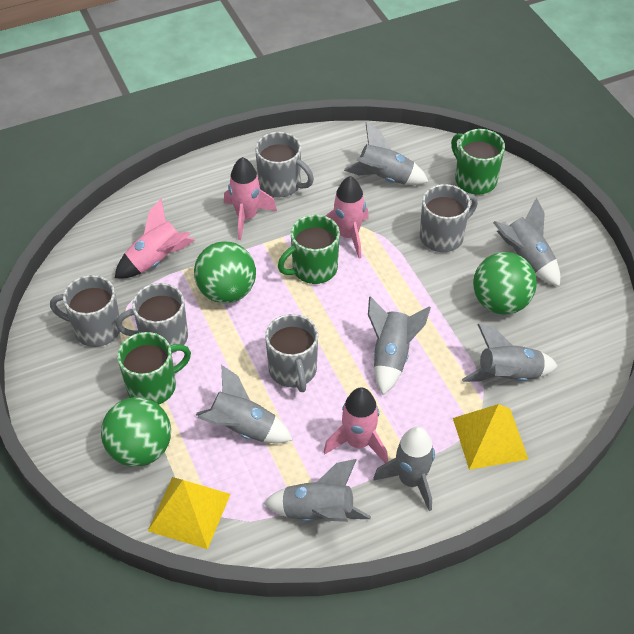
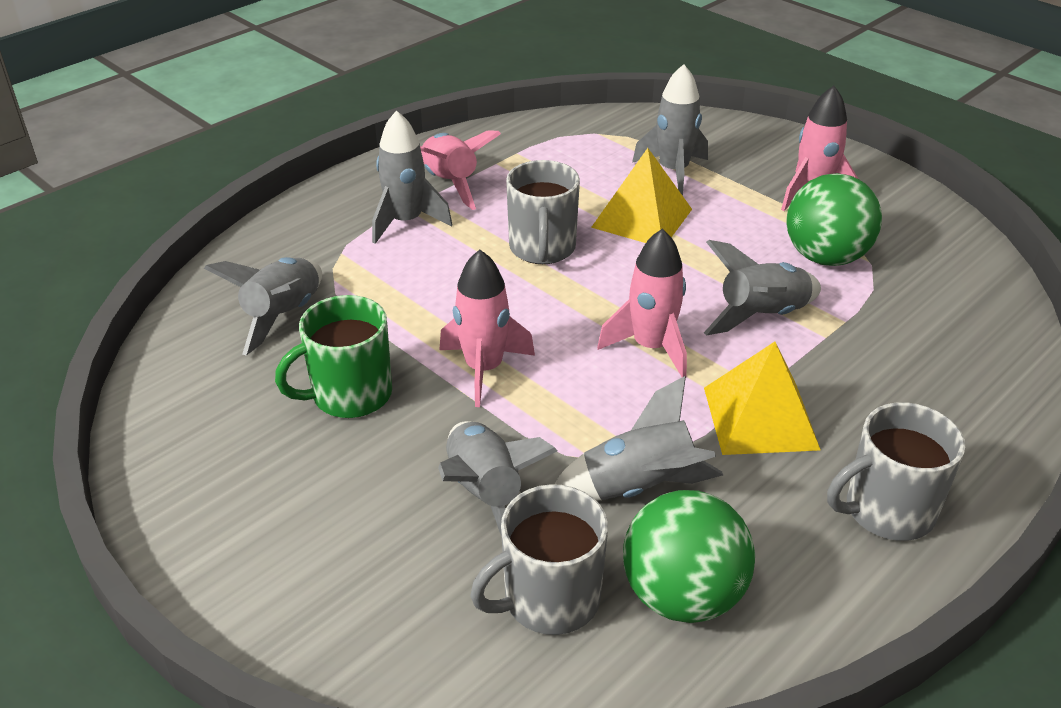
green ball: 3 -> 2
green mug: 3 -> 1
grey mug: 5 -> 3
grey rocket: 7 -> 6

